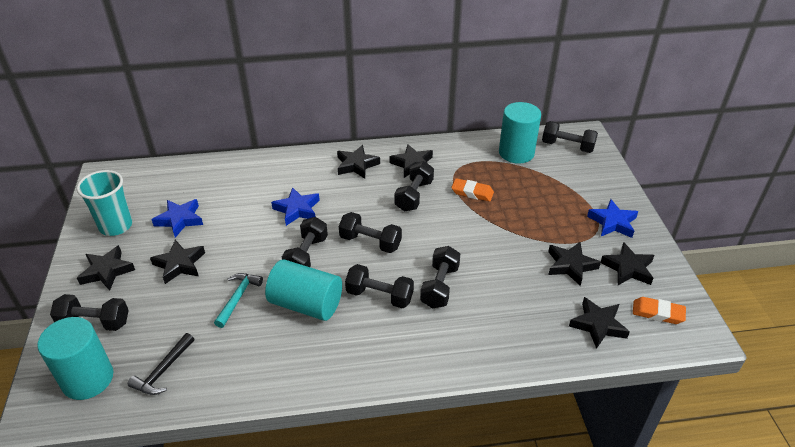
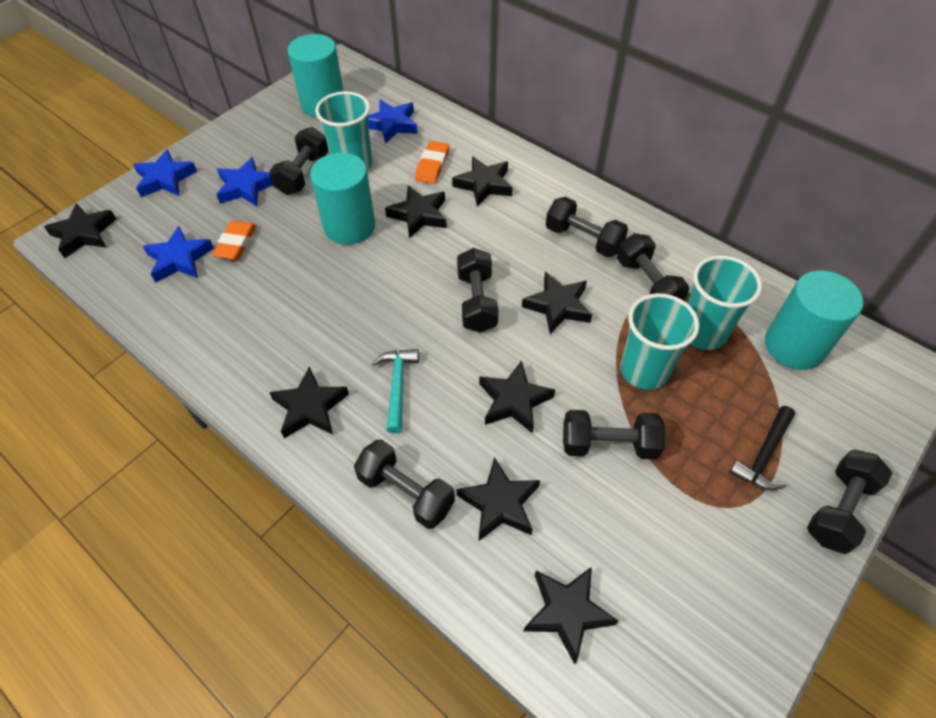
black star: 7 -> 8
blue star: 3 -> 4
turquoise cup: 1 -> 3

